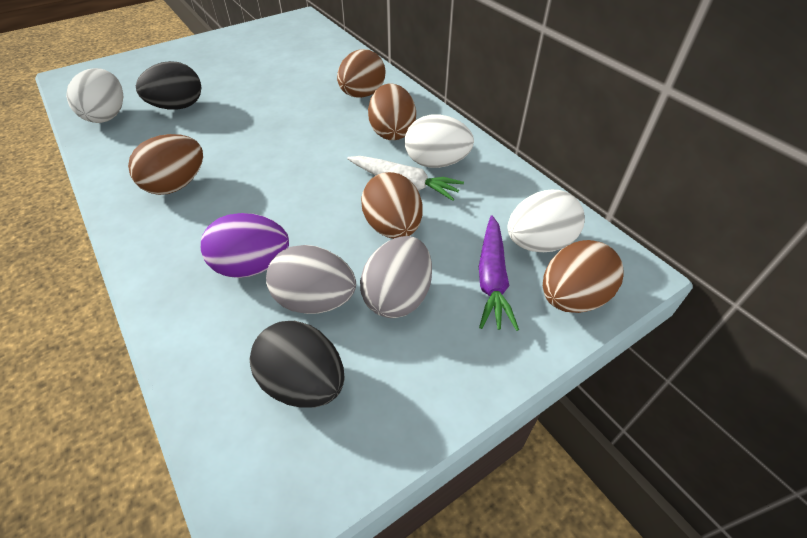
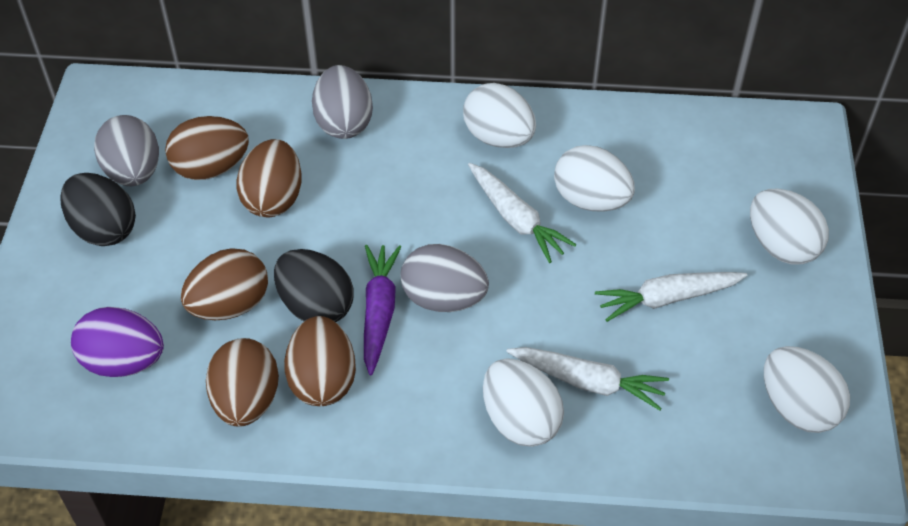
grey egg: 2 -> 3
white carrot: 1 -> 3
white egg: 3 -> 5

